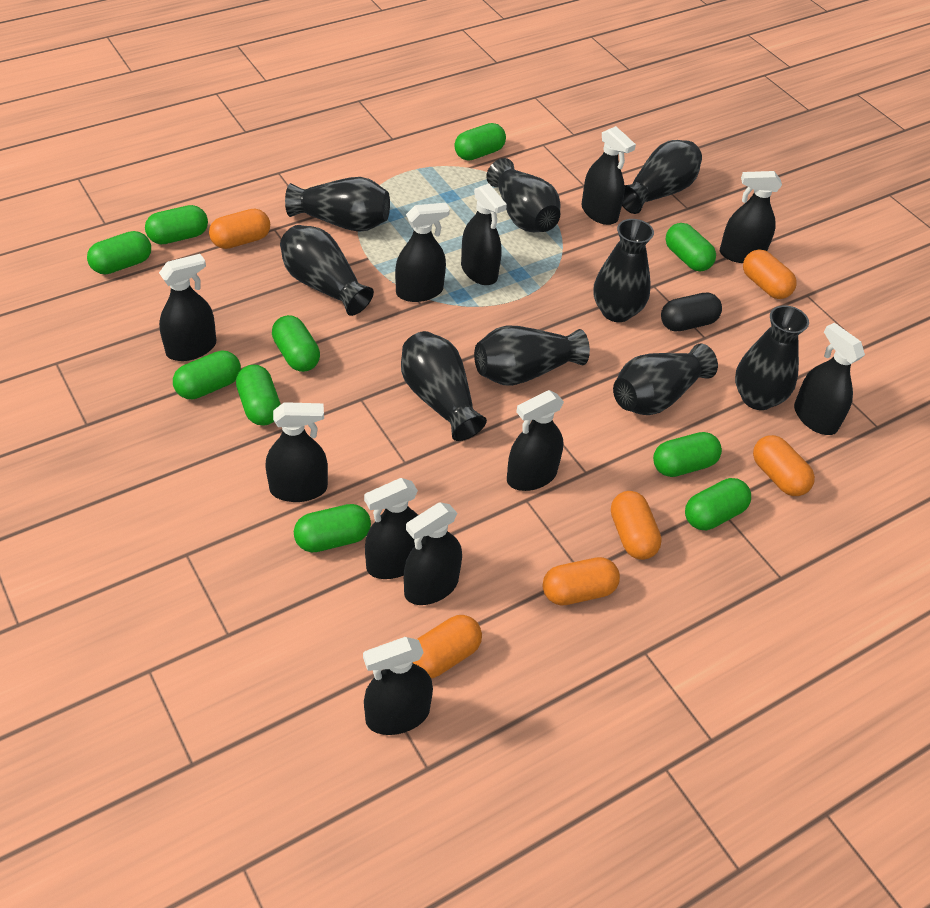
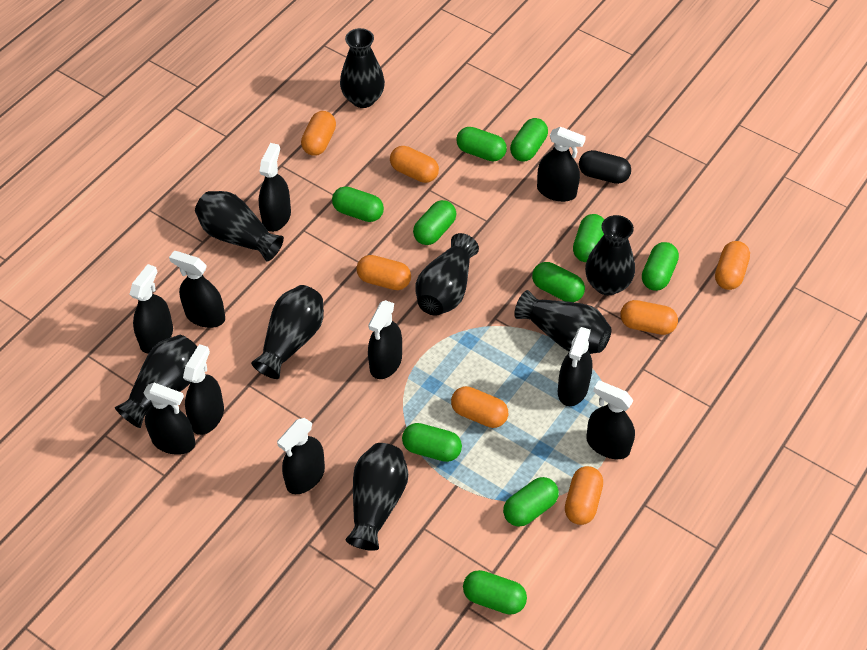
black spray bottle: 11 -> 10
black vase: 9 -> 8
orange capsule: 6 -> 7

